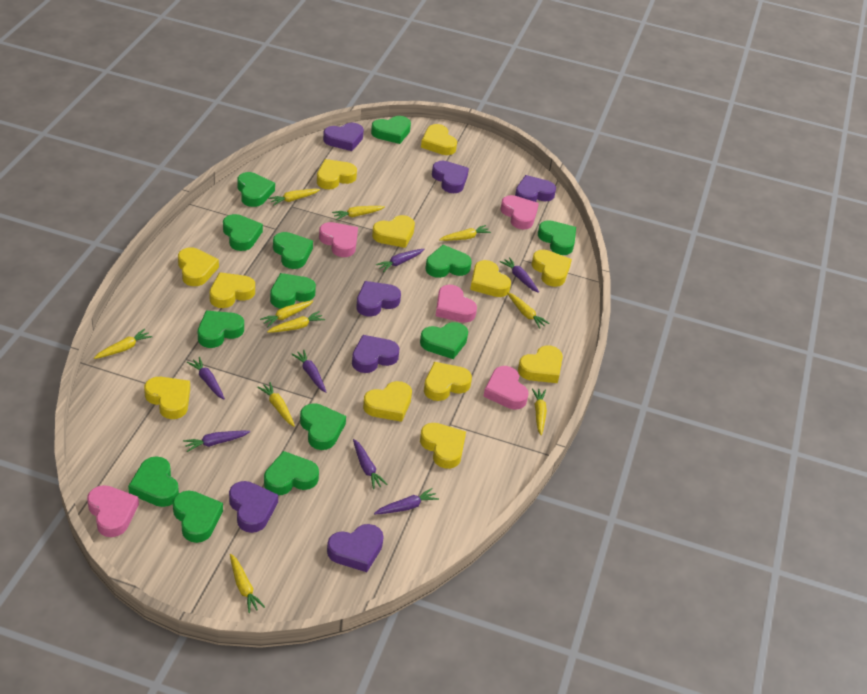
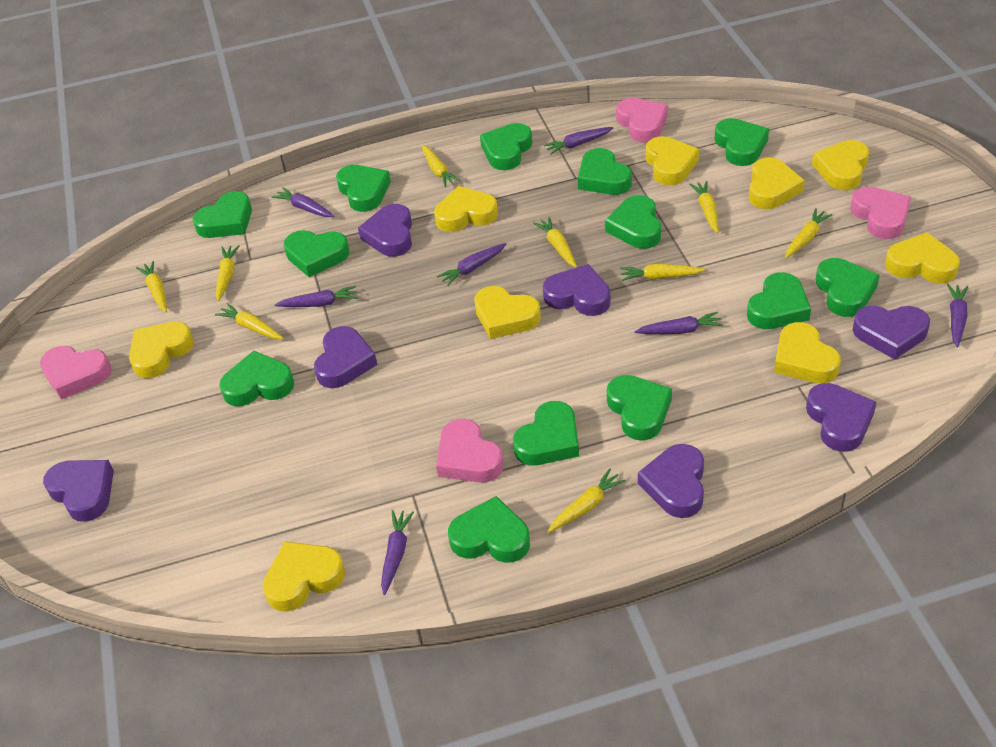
pink heart: 5 -> 4
yellow carrot: 10 -> 9
yellow heart: 12 -> 9

